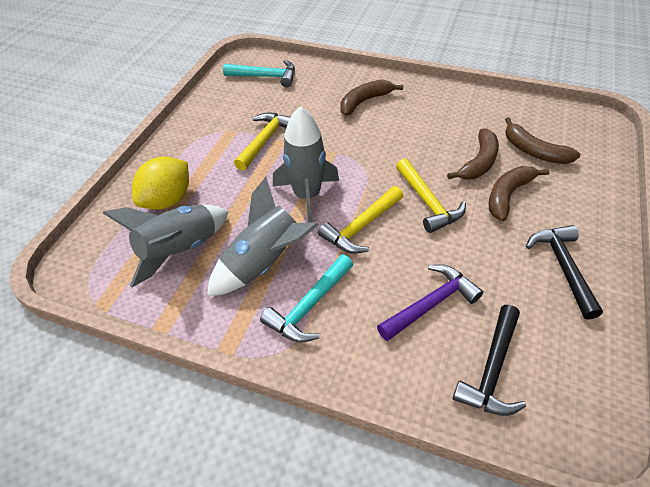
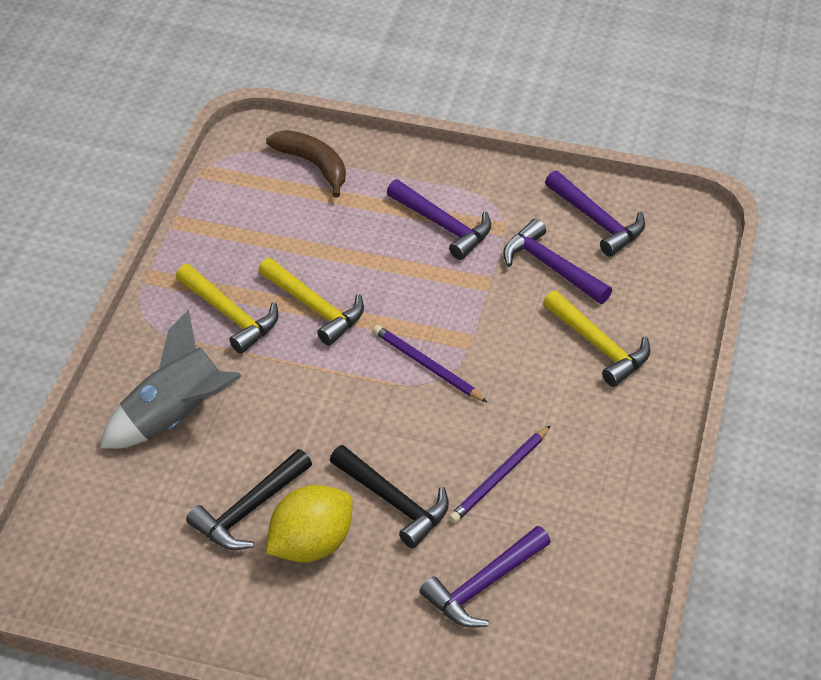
brown banana: 4 -> 1
grey rocket: 3 -> 1
purple hammer: 1 -> 4
purple pencil: 0 -> 2
turquoise hammer: 2 -> 0

